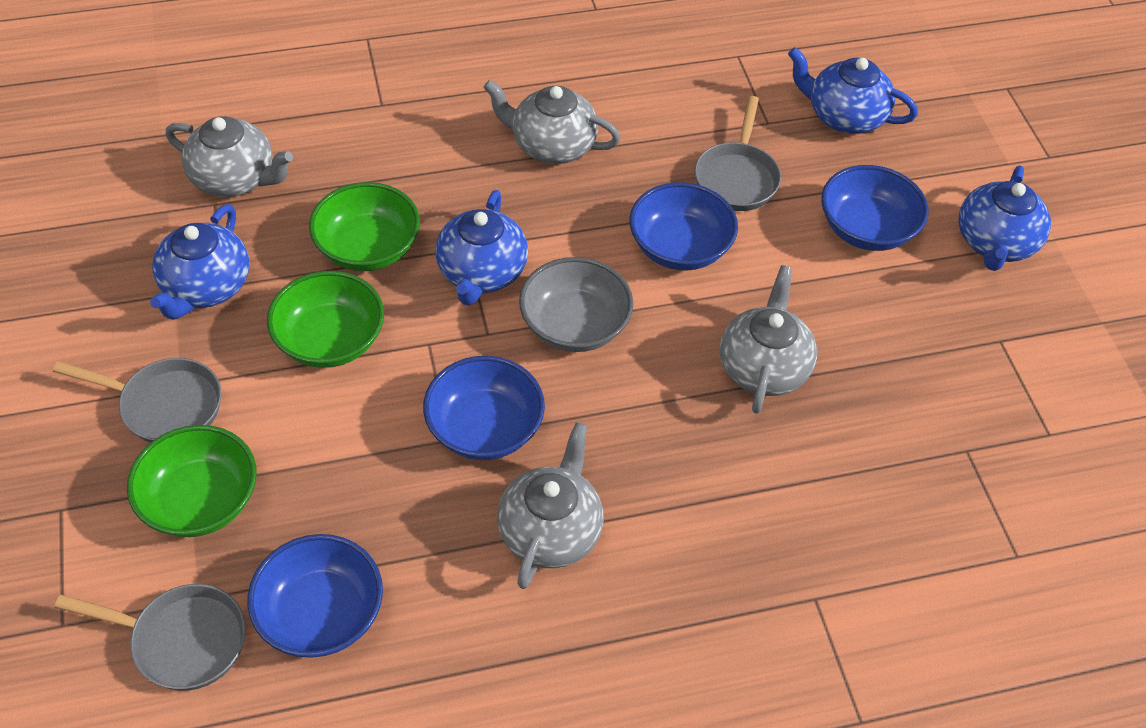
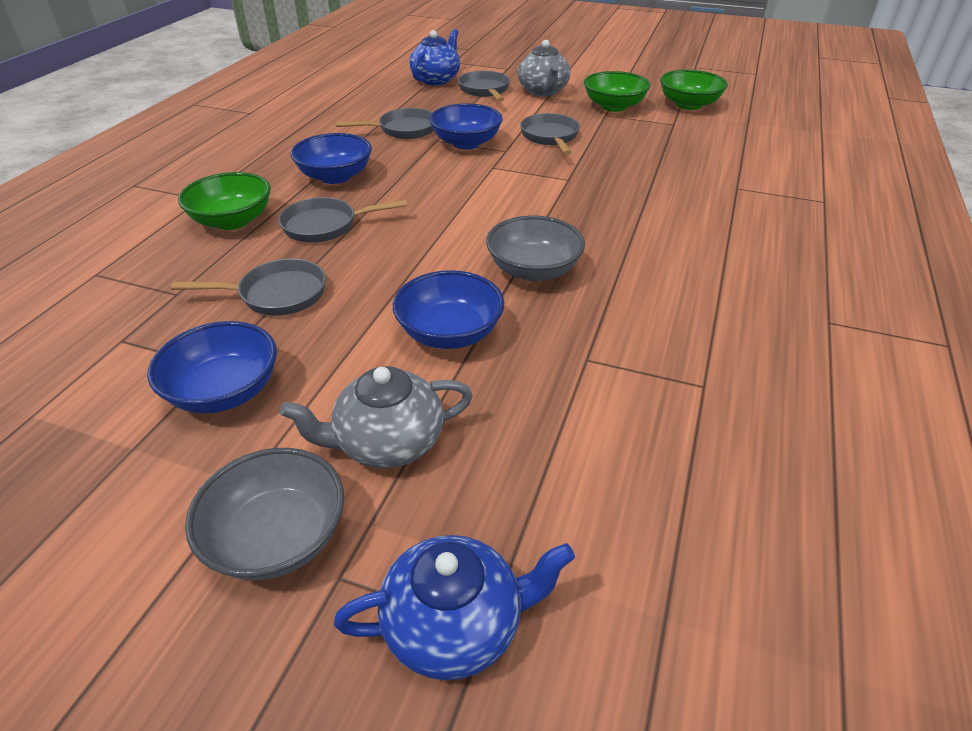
blue teapot: 4 -> 2
grey bowl: 1 -> 2
grey pan: 3 -> 5
grey teapot: 4 -> 2

